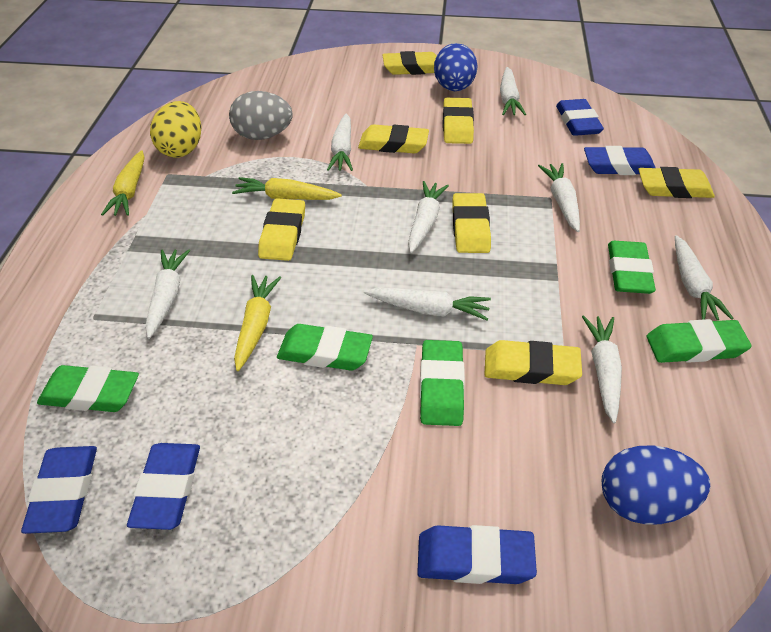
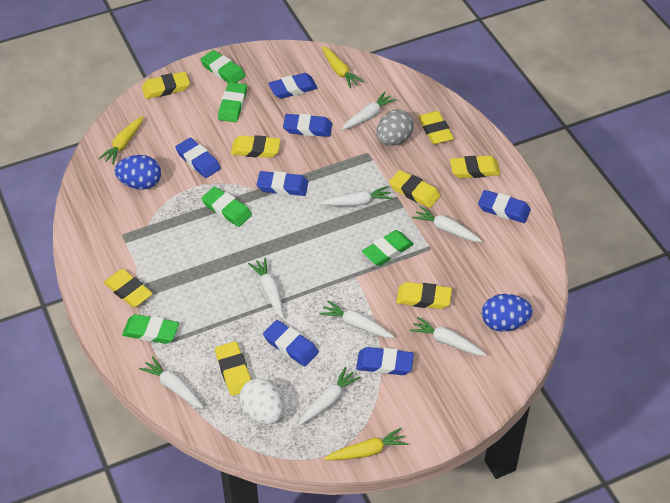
blue eraser: 5 -> 7
white egg: 0 -> 1
yellow egg: 1 -> 0
yellow eraser: 7 -> 8

